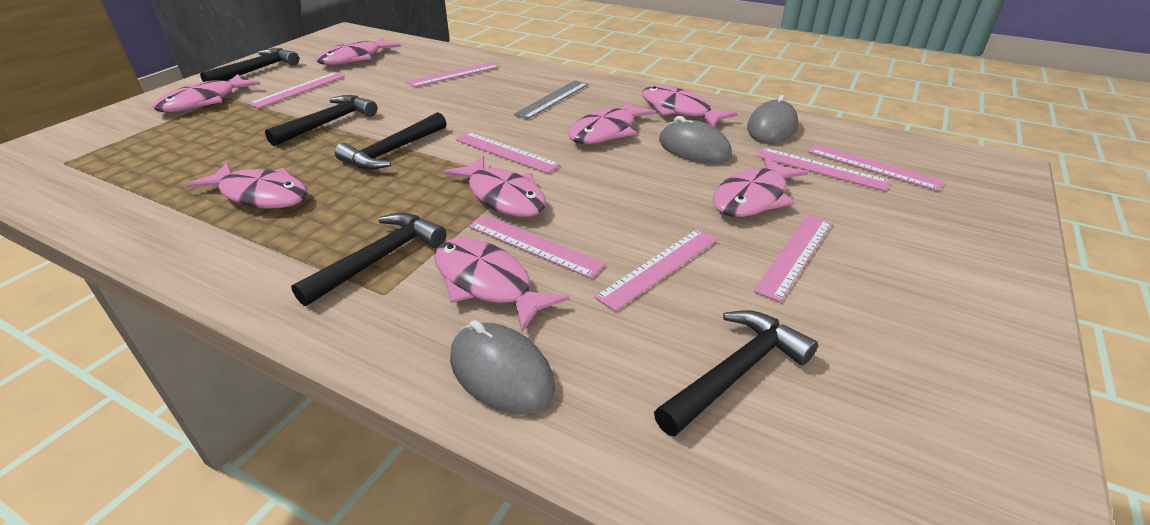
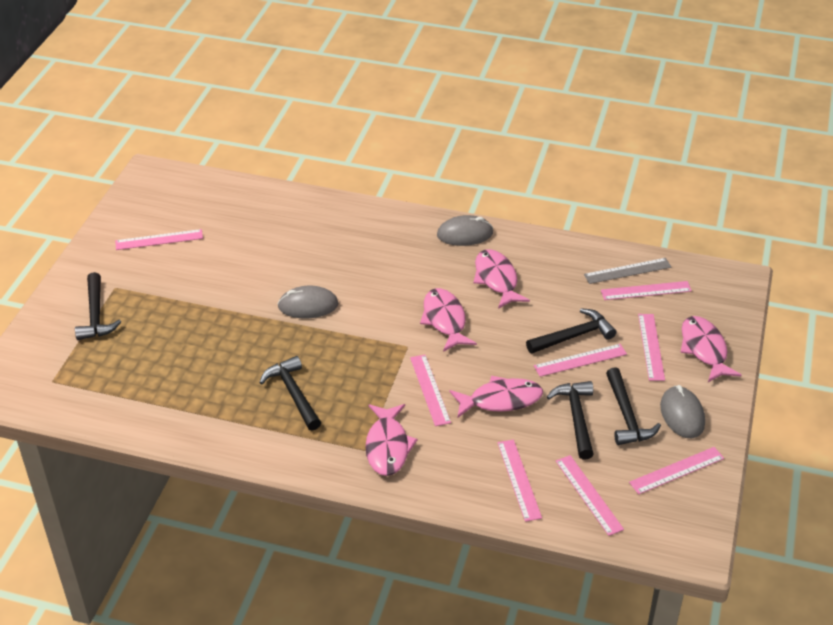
pink fish: 8 -> 5

